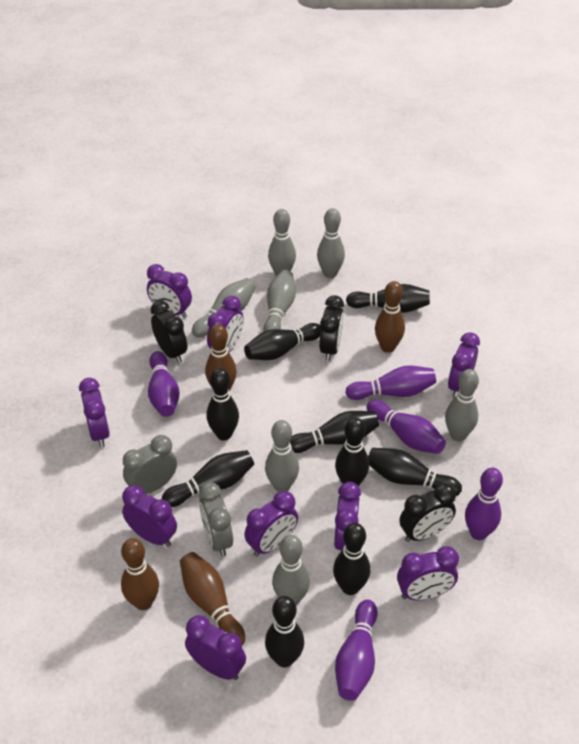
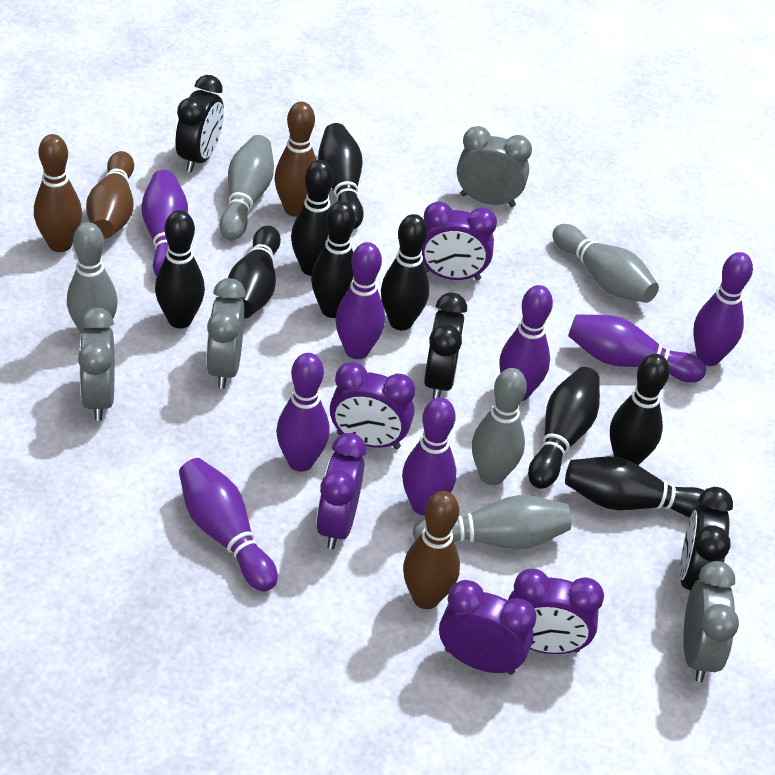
grey bowling pin: 7 -> 5
grey clock: 2 -> 4
purple bowling pin: 5 -> 8
purple clock: 9 -> 5

